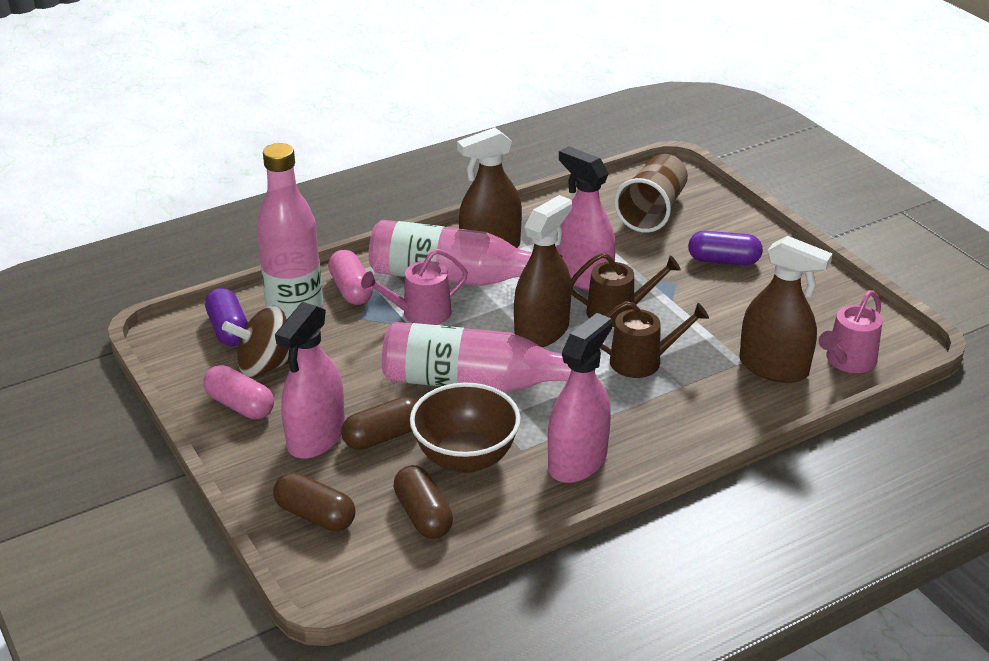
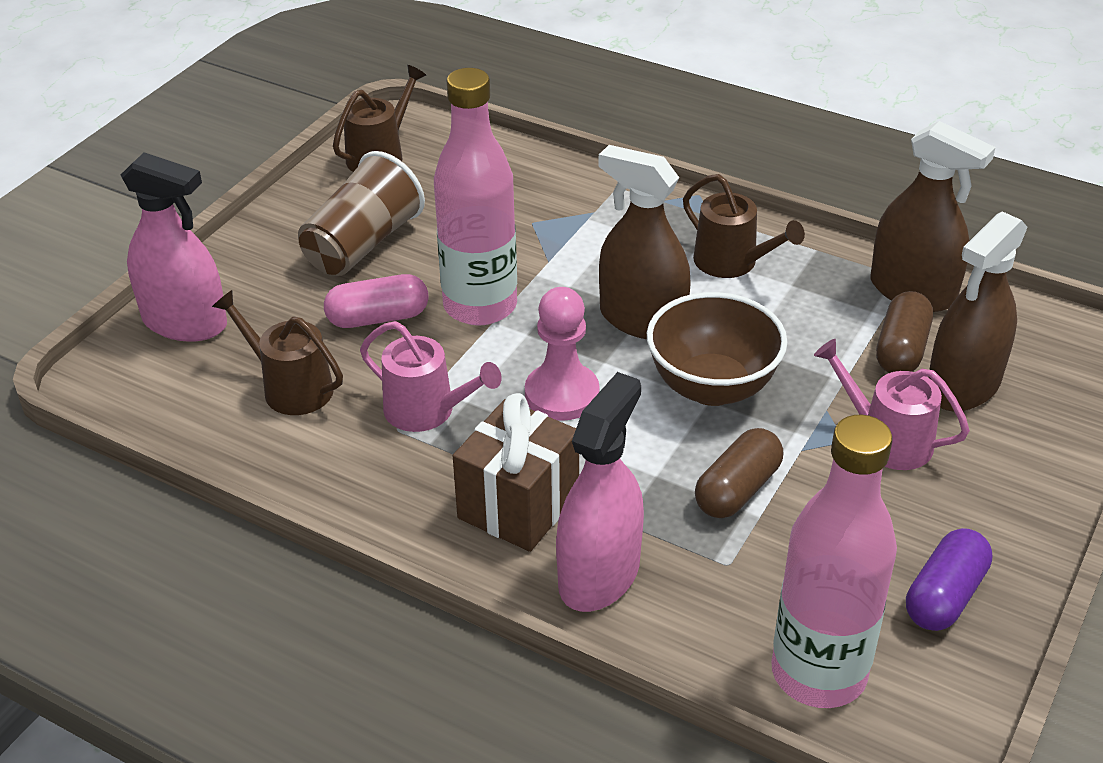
brown capsule: 3 -> 2
brown gift: 0 -> 1
brown spinning top: 1 -> 0
brown watering can: 2 -> 3
pink bottle: 3 -> 2
pink capsule: 2 -> 1
pink pawn: 0 -> 1
pink spray bottle: 3 -> 2
purple capsule: 2 -> 1

